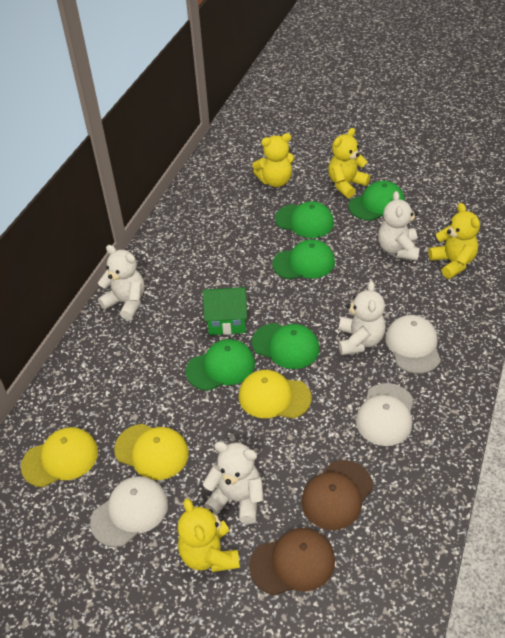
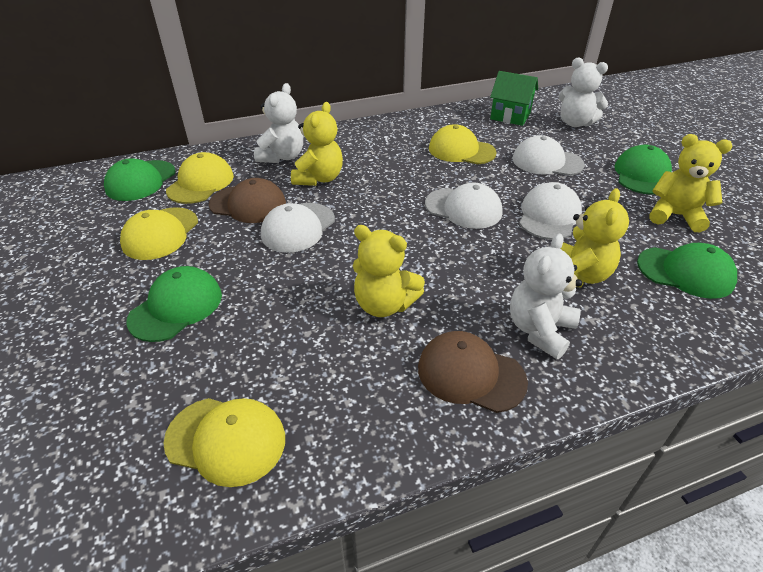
green cap: 5 -> 4
white cap: 3 -> 4
white teddy bear: 4 -> 3
yellow cap: 3 -> 4

